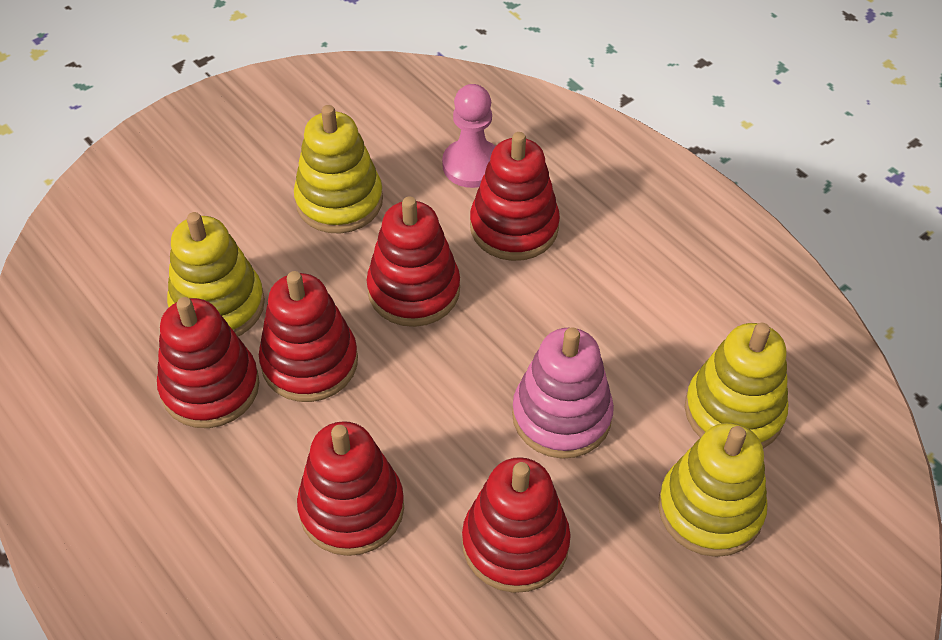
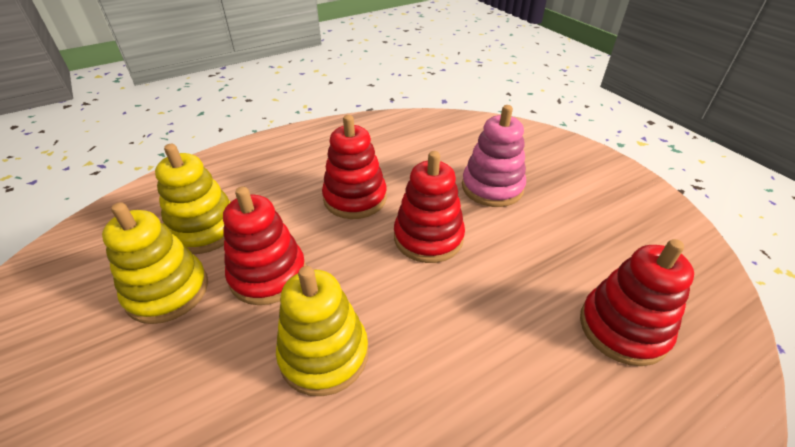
pink pawn: 1 -> 0
red stacking toy: 6 -> 4
yellow stacking toy: 4 -> 3

